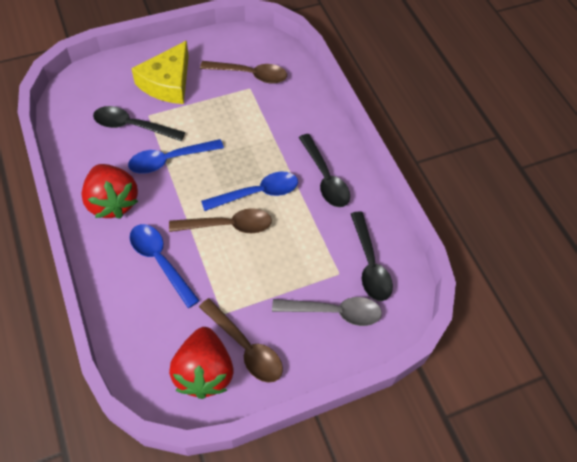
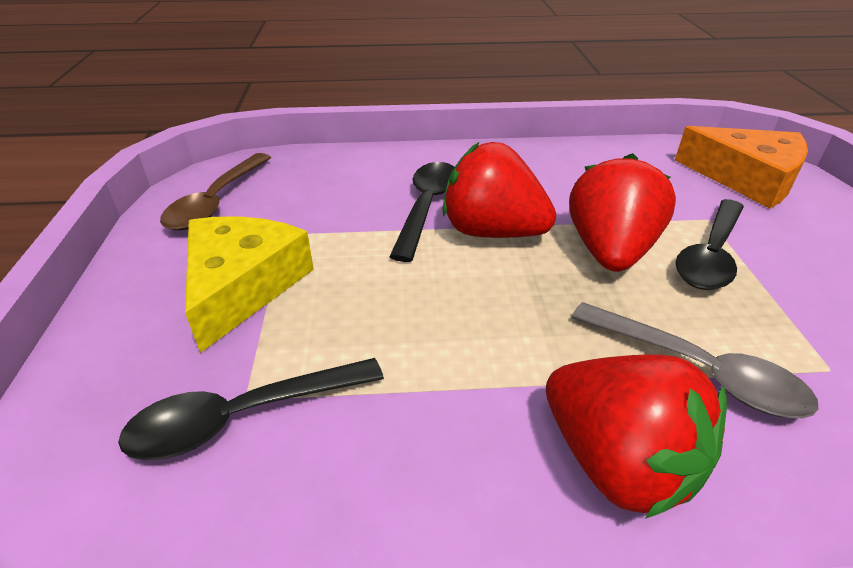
blue spoon: 3 -> 0
brown spoon: 3 -> 1
orange cheese: 0 -> 1
red strawberry: 2 -> 3

